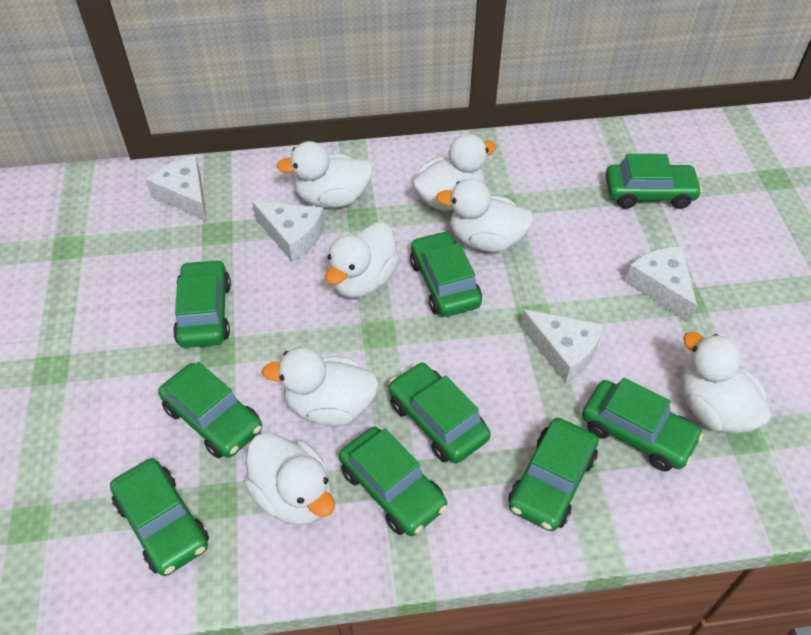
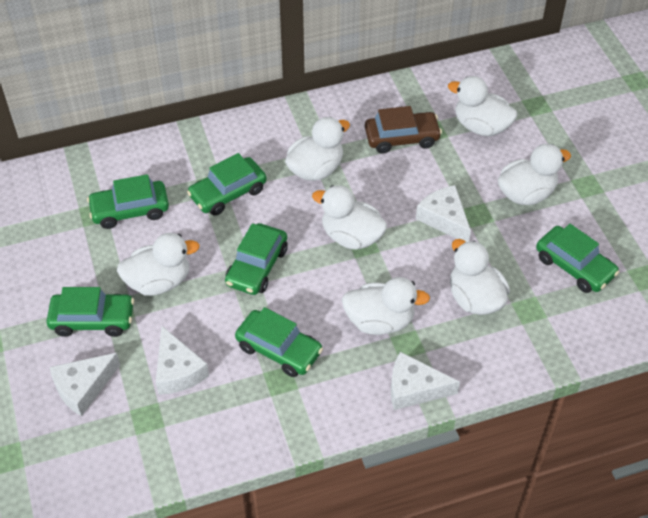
brown car: 0 -> 1
green car: 9 -> 6

